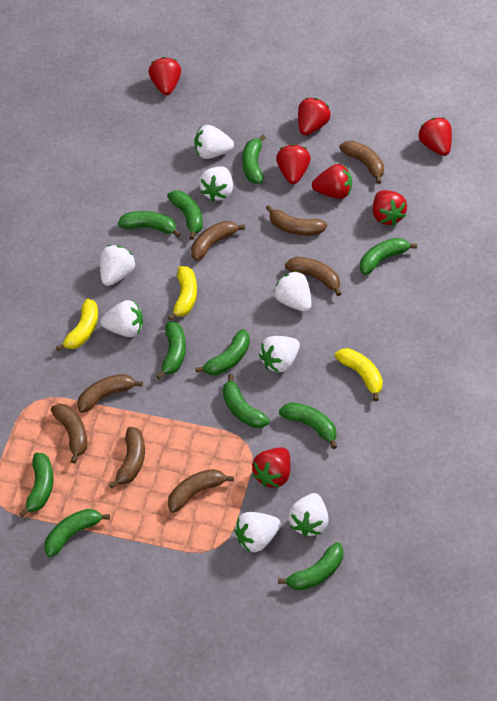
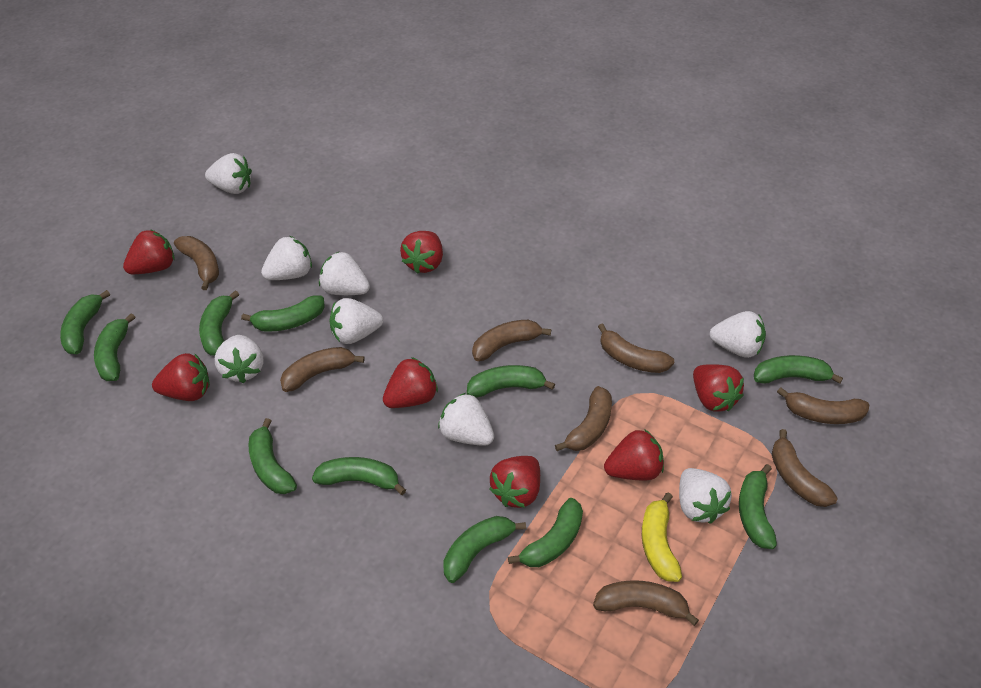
yellow banana: 3 -> 1

